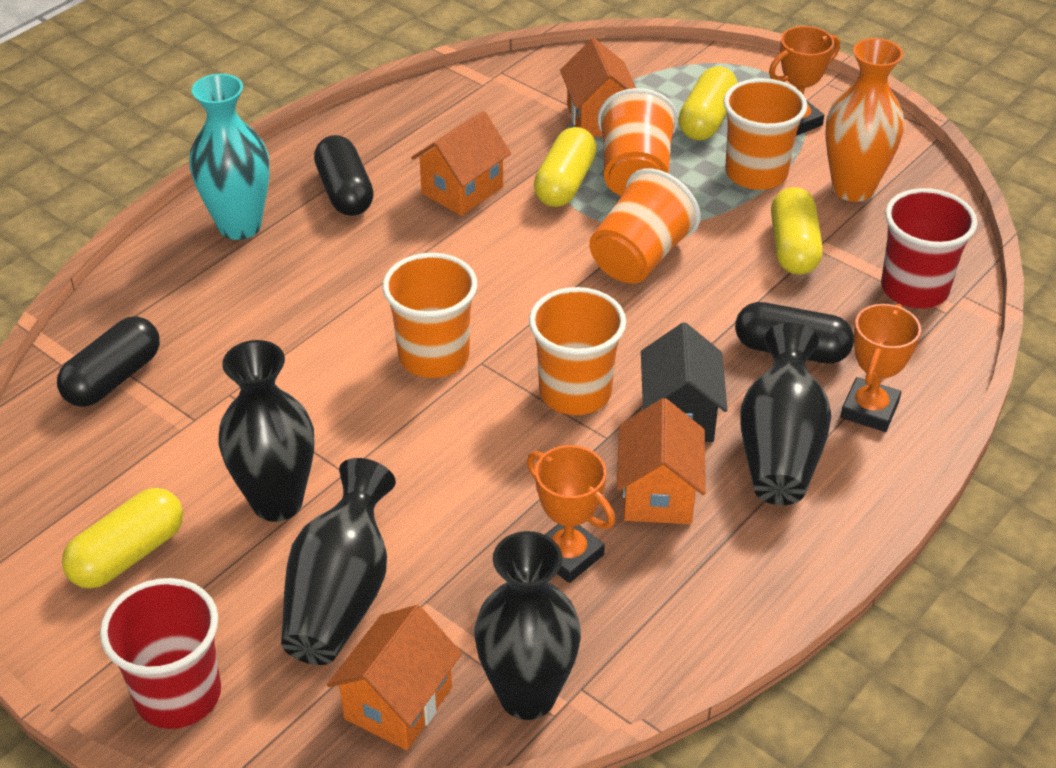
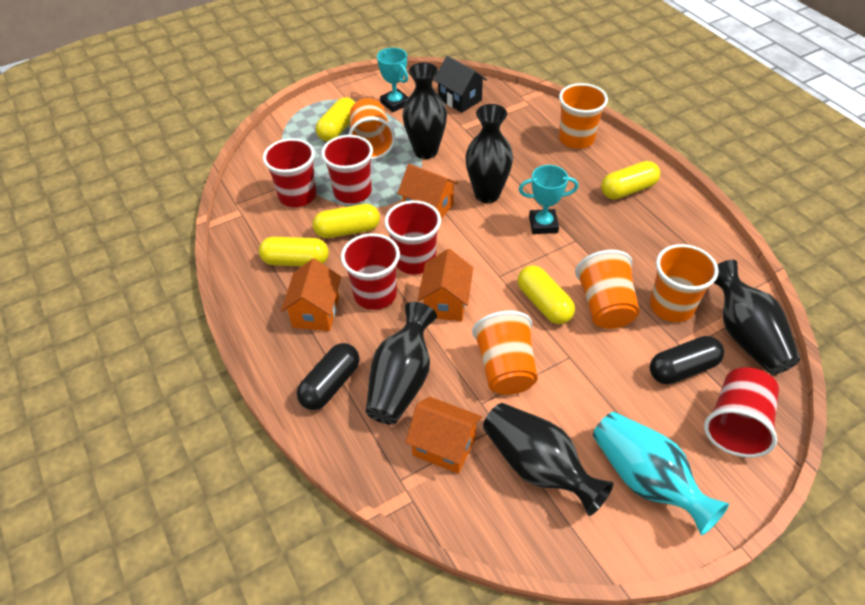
black capsule: 3 -> 2
black vase: 4 -> 5
orange trophy: 3 -> 0
orange vase: 1 -> 0
red cup: 2 -> 5
turquoise trophy: 0 -> 2
yellow capsule: 4 -> 5

